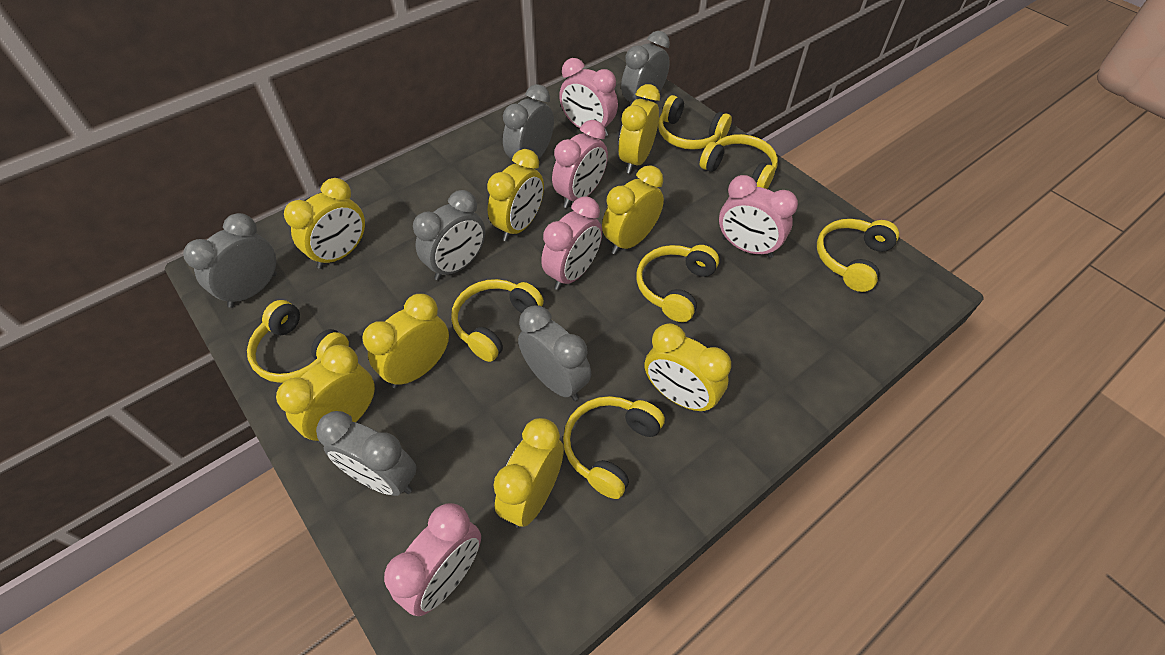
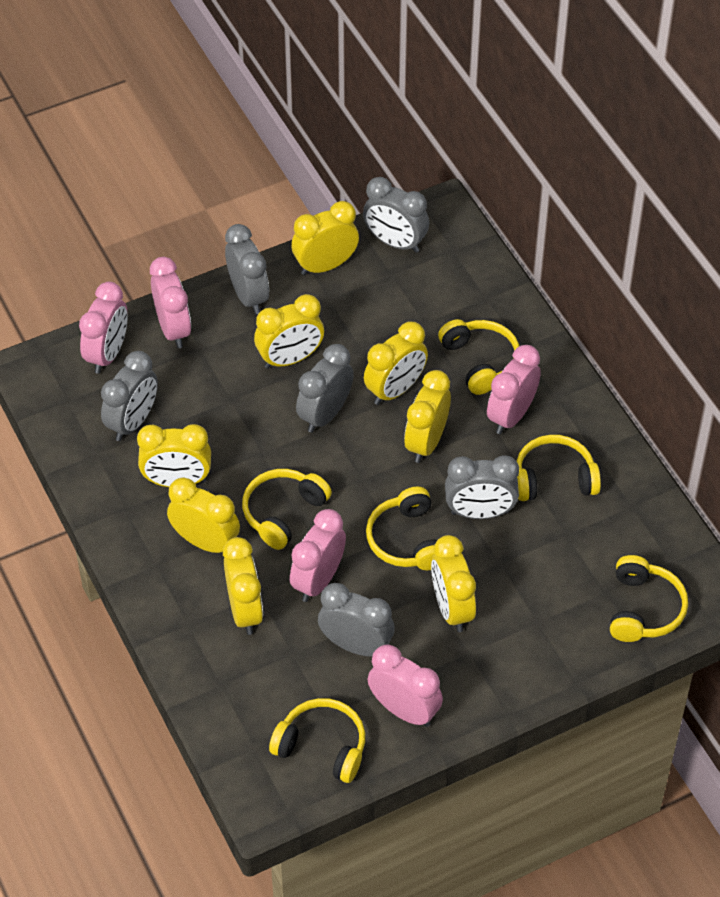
yellow headphones: 7 -> 6

